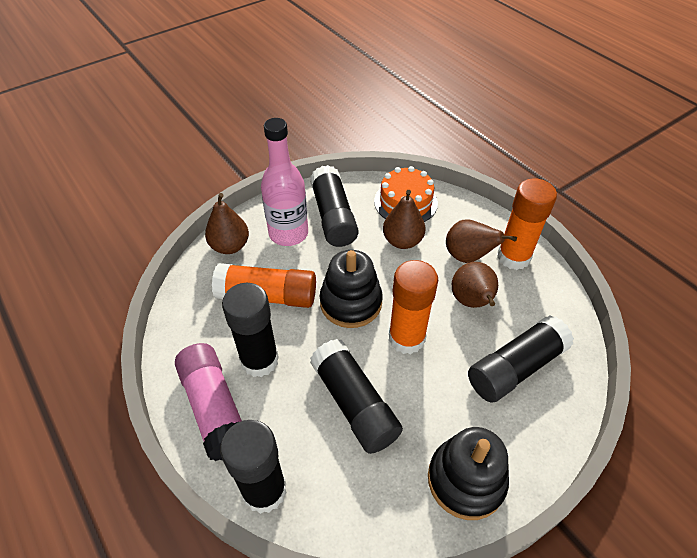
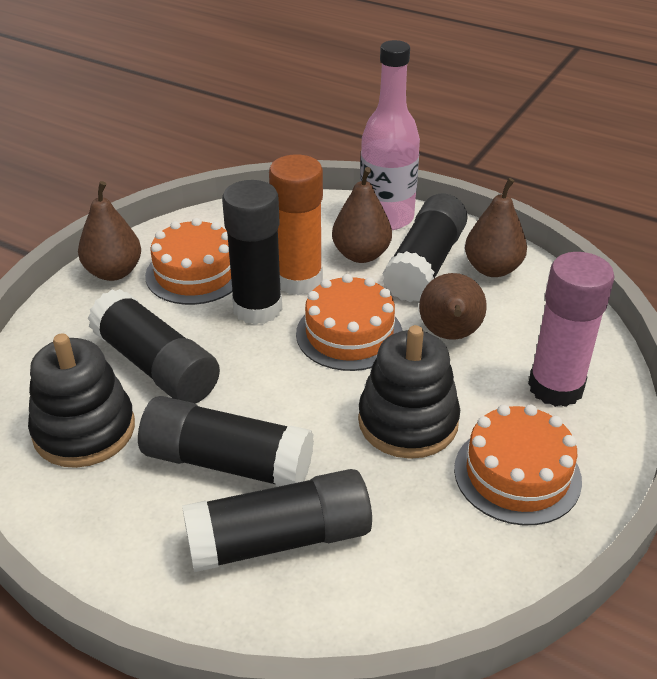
orange cake: 1 -> 3
orange glue stick: 3 -> 1

